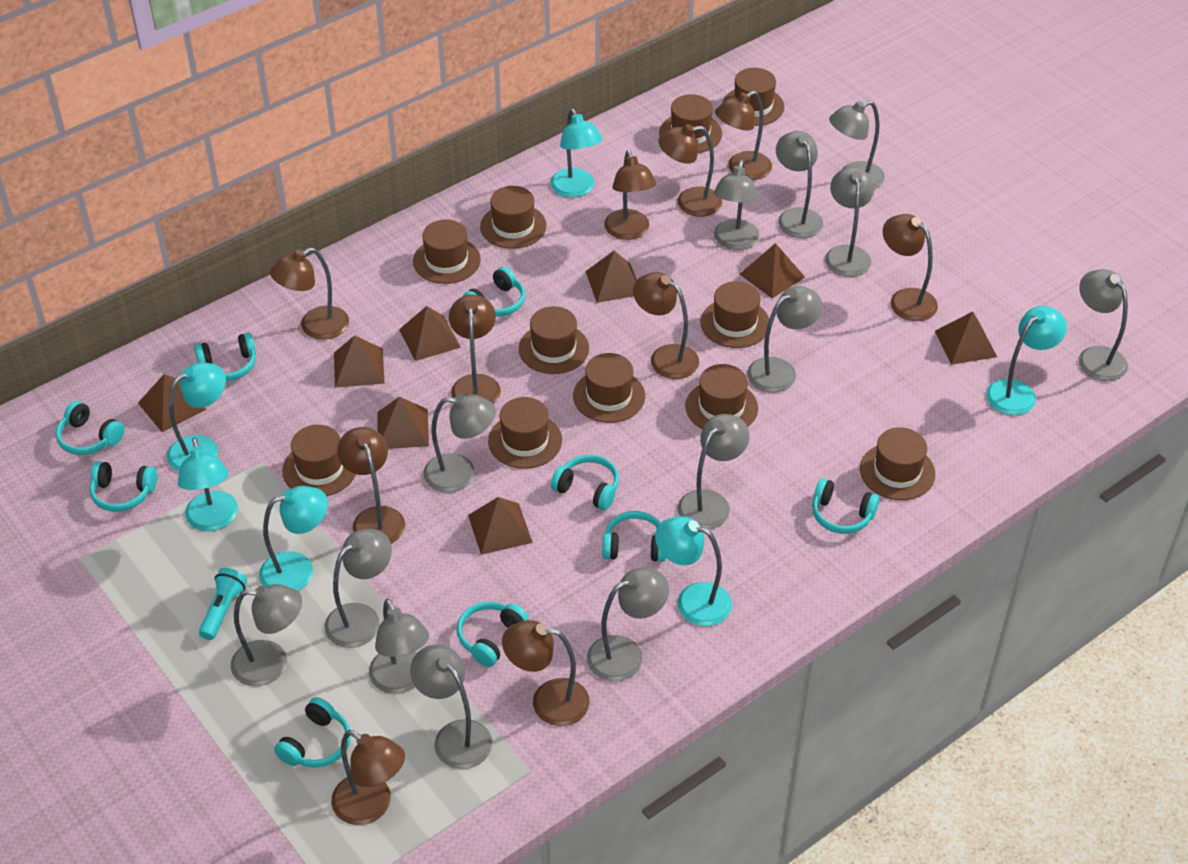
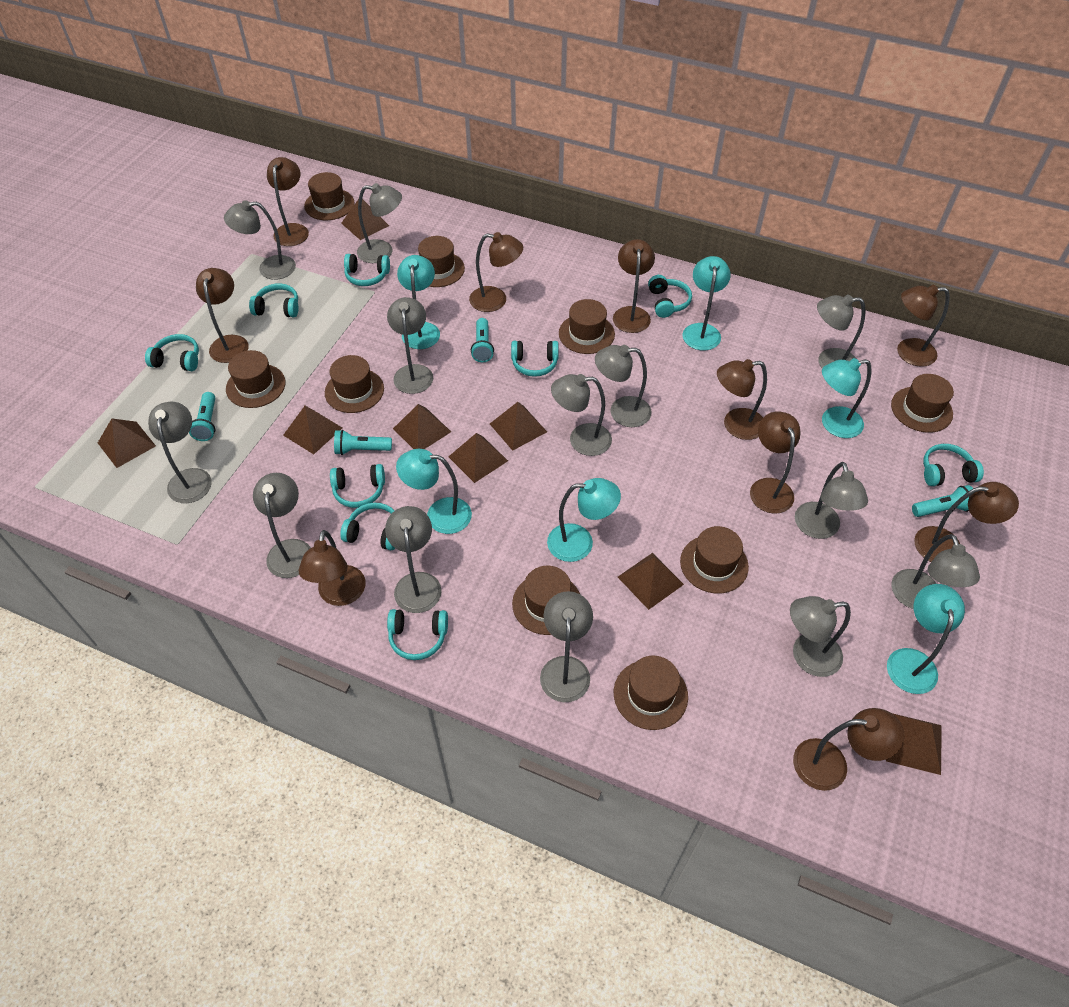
brown hat: 11 -> 9
turquoise flashlight: 1 -> 4

